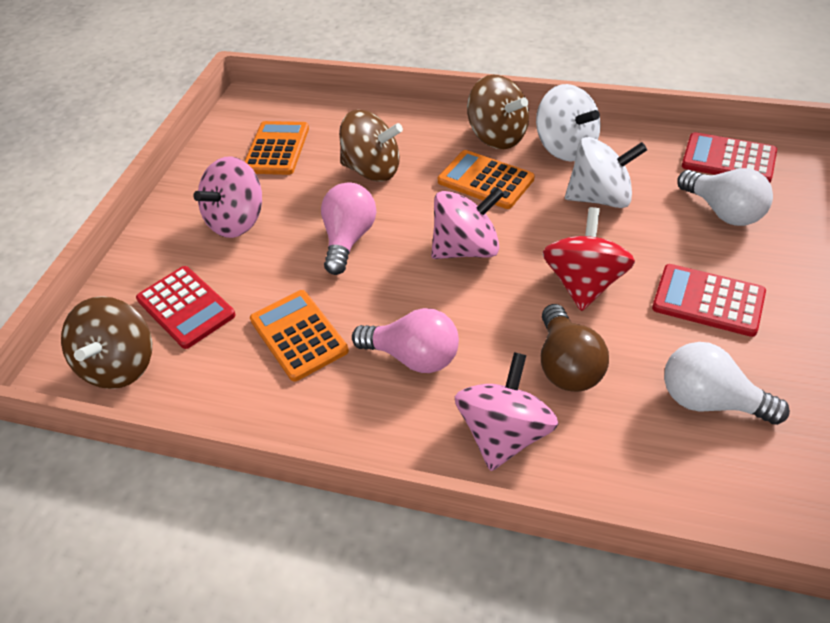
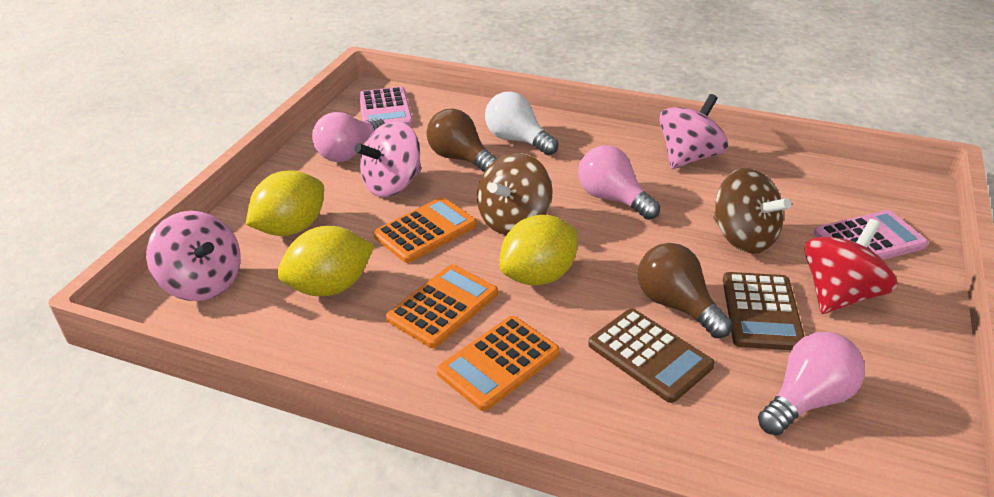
brown calculator: 0 -> 2
brown light bulb: 1 -> 2
brown spinning top: 3 -> 2
pink calculator: 0 -> 2
pink light bulb: 2 -> 3
red calculator: 3 -> 0
white light bulb: 2 -> 1
white spinning top: 2 -> 0
yellow lemon: 0 -> 3

